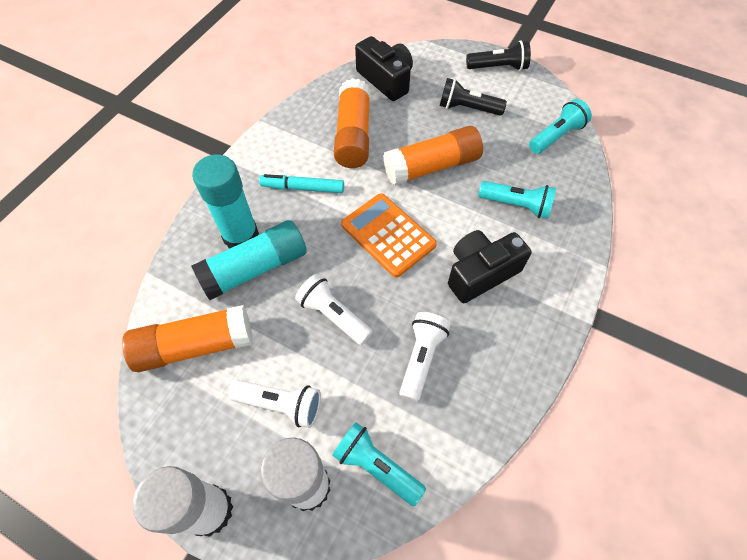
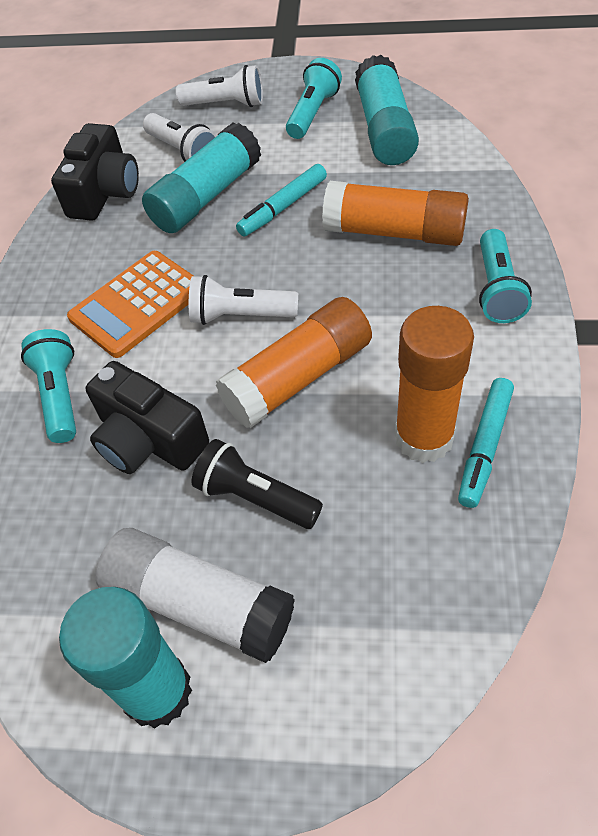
black flashlight: 2 -> 1
turquoise glue stick: 2 -> 3
turquoise marker: 1 -> 2
white glue stick: 2 -> 1

